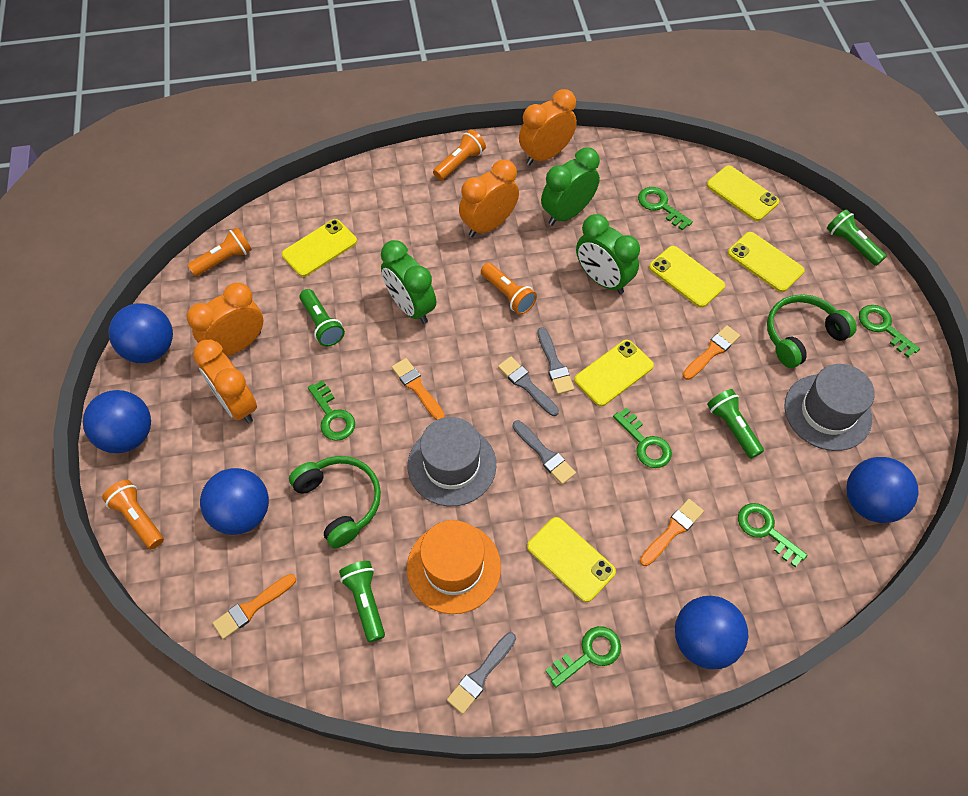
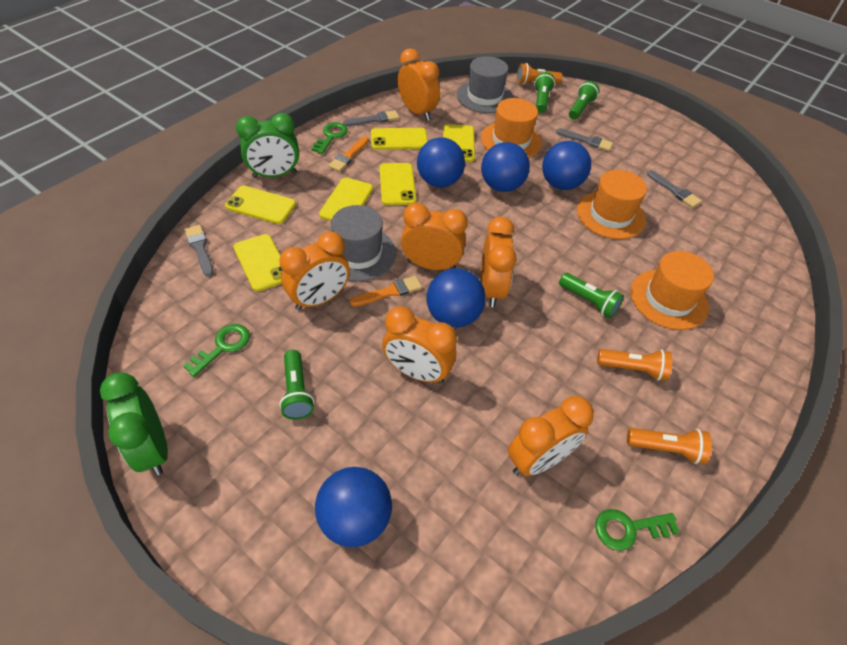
green clock: 3 -> 2
green headphones: 2 -> 0
green key: 6 -> 3
orange brush: 4 -> 2
orange clock: 4 -> 6
orange flashlight: 4 -> 3
orange hat: 1 -> 3

